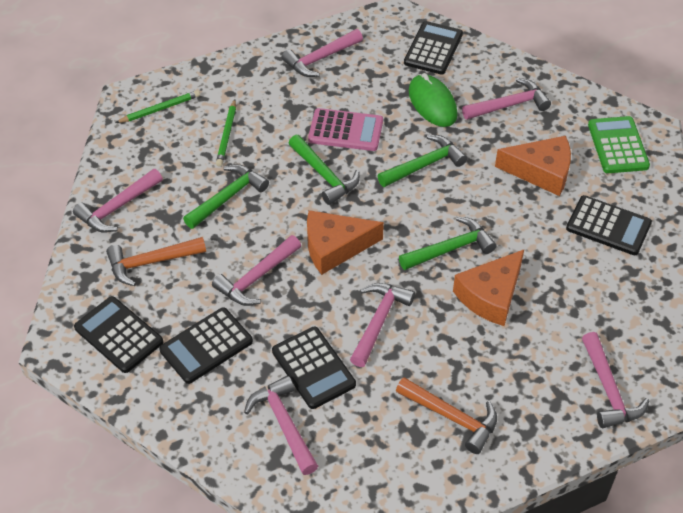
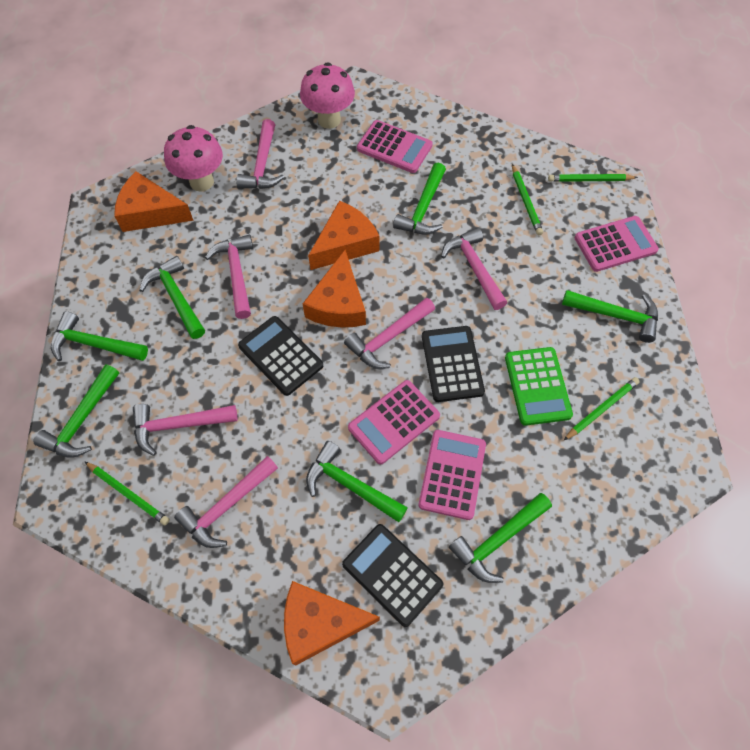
black calculator: 5 -> 3
green hammer: 4 -> 7
green mouse: 1 -> 0
green pencil: 2 -> 4
orange cheese: 3 -> 4
orange hammer: 2 -> 0
pink calculator: 1 -> 4
pink hammer: 7 -> 6
pink mushroom: 0 -> 2

